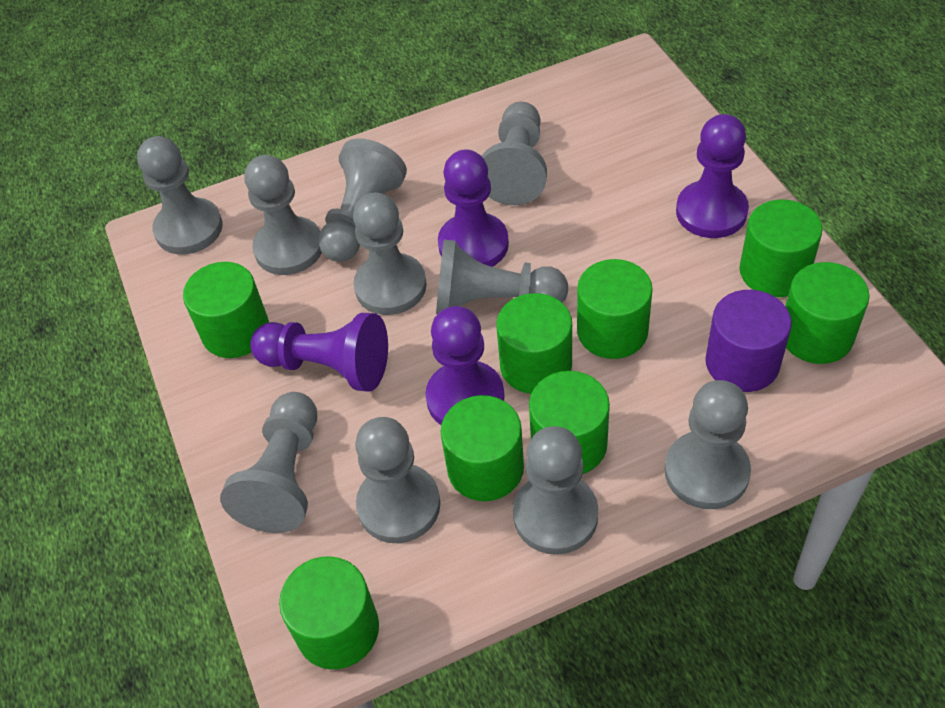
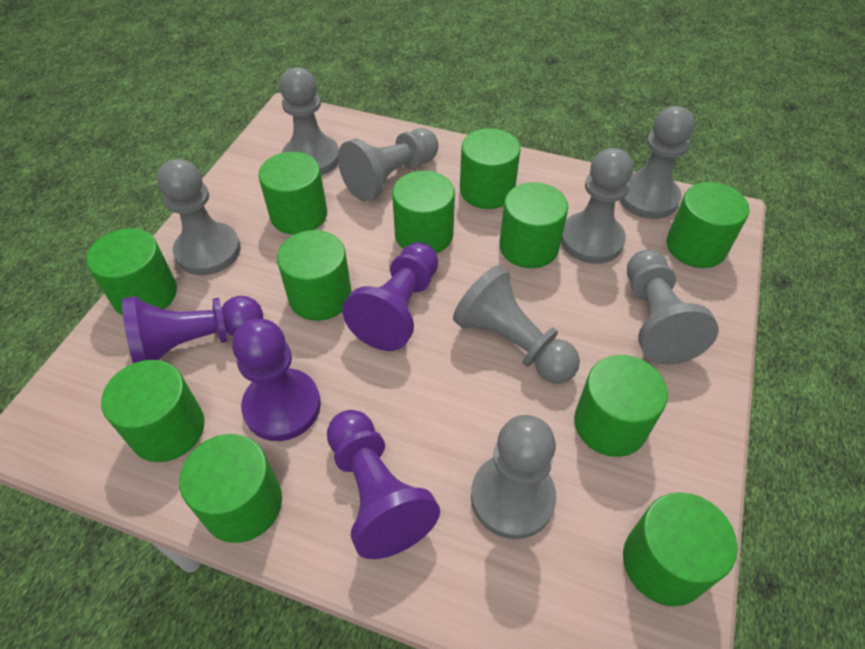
green cylinder: 8 -> 11
grey pawn: 10 -> 8
purple cylinder: 1 -> 0

